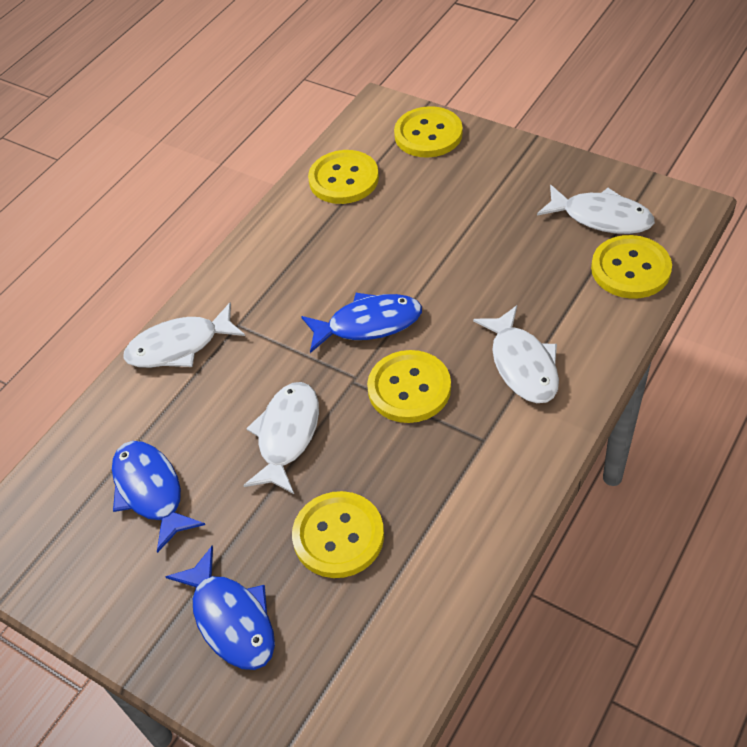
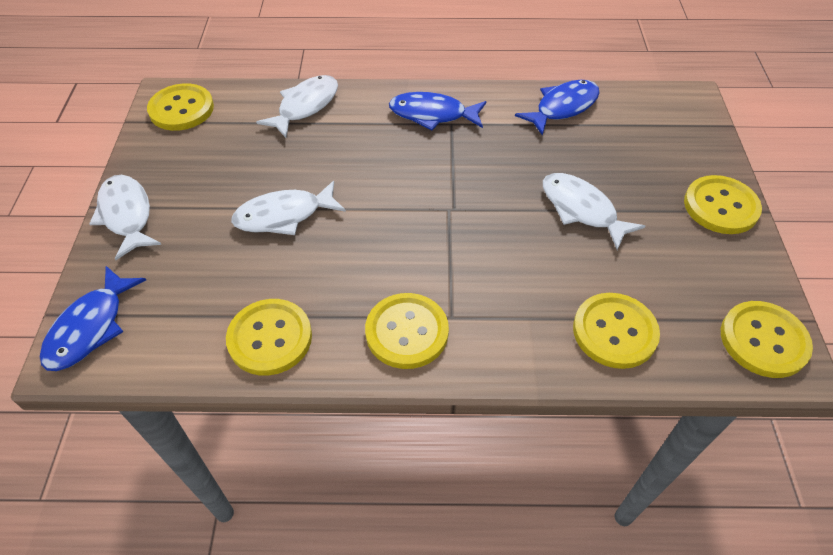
yellow button: 5 -> 6

